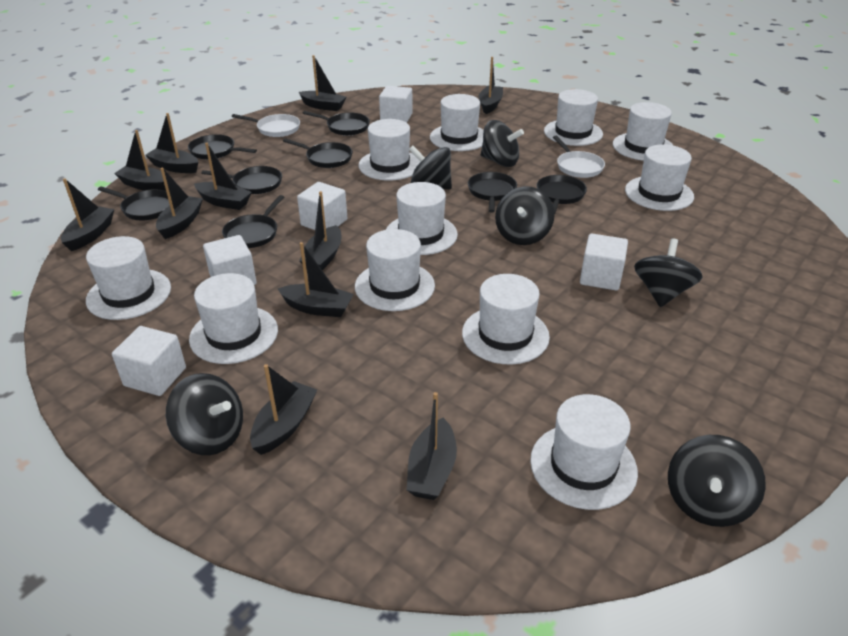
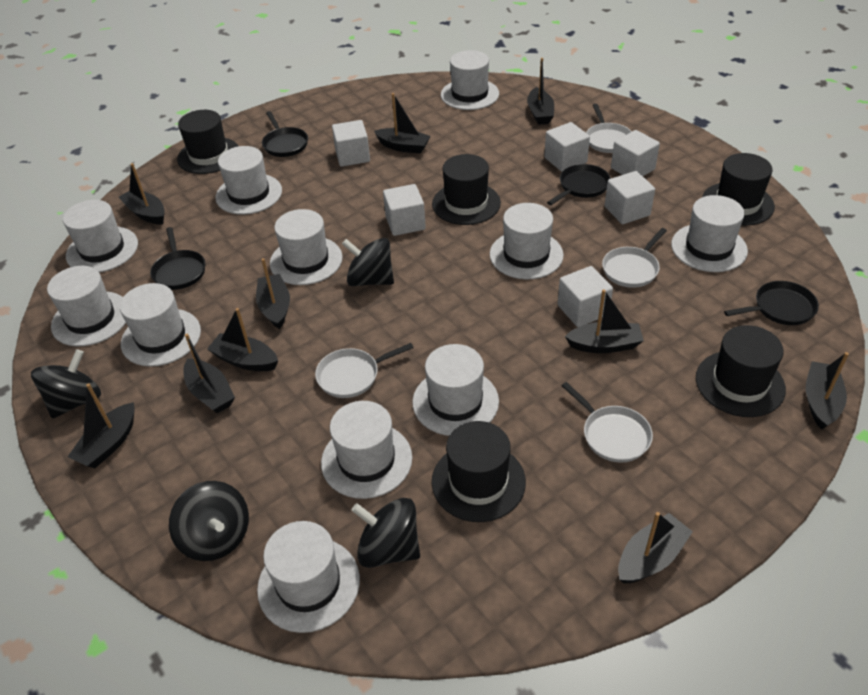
black boat: 11 -> 10
black hat: 0 -> 5
black pan: 8 -> 4
black spinning top: 6 -> 4
white cube: 5 -> 6
white pan: 2 -> 4

